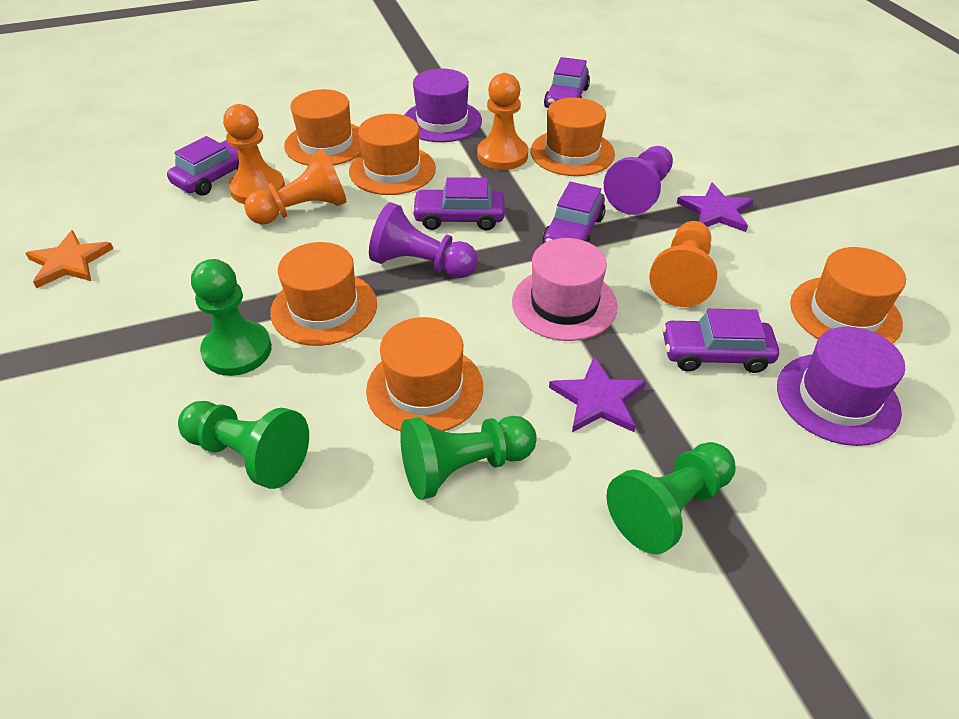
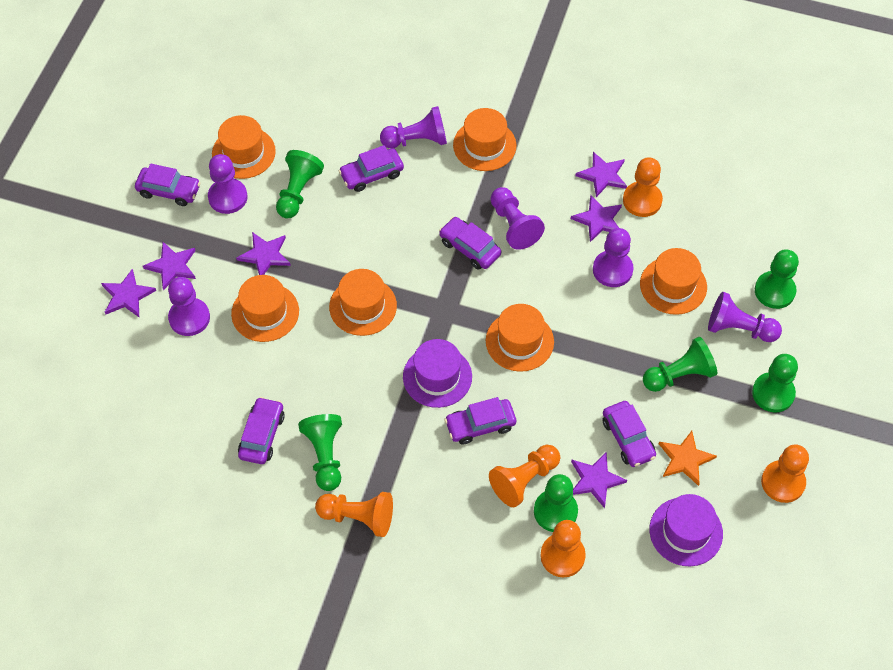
green pawn: 4 -> 6
orange pawn: 4 -> 5
pink hat: 1 -> 0
purple car: 5 -> 6
purple pawn: 2 -> 6
purple star: 2 -> 6

